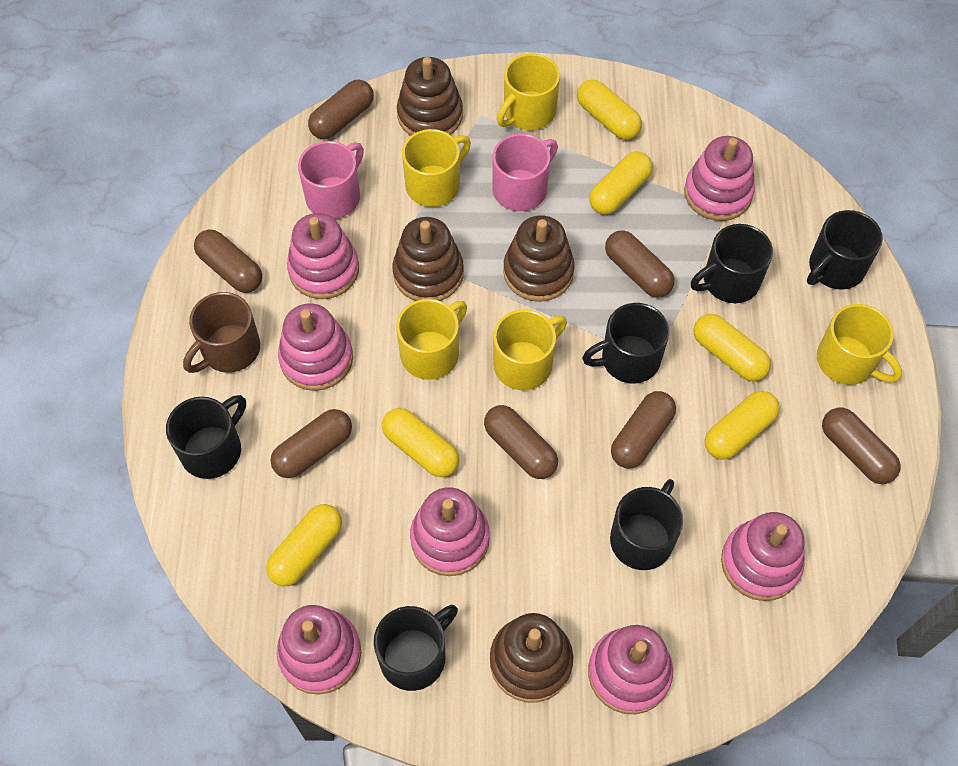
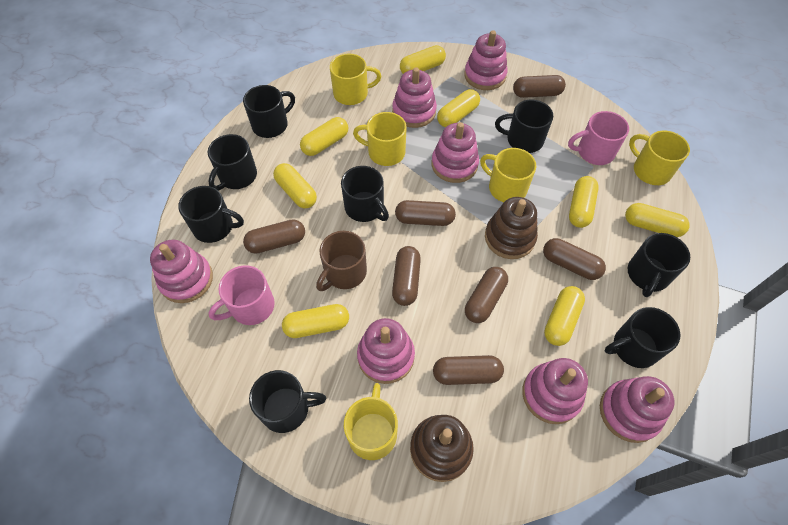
black mug: 6 -> 8
brown stacking toy: 4 -> 2
yellow capsule: 6 -> 8

